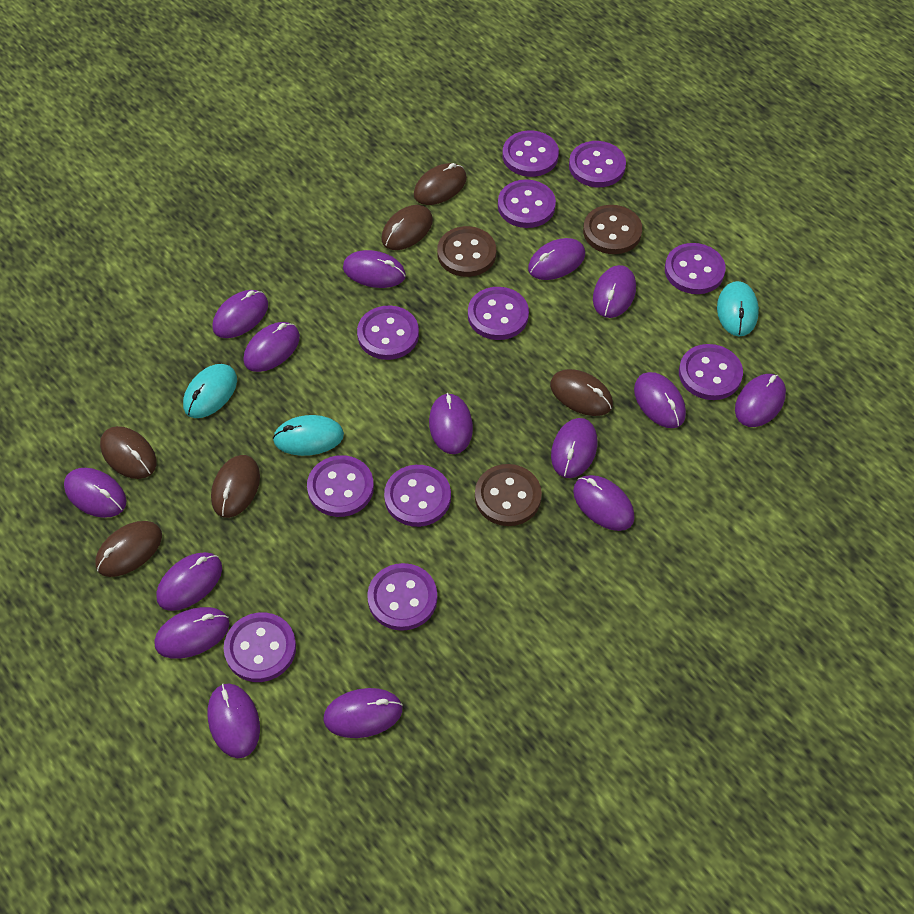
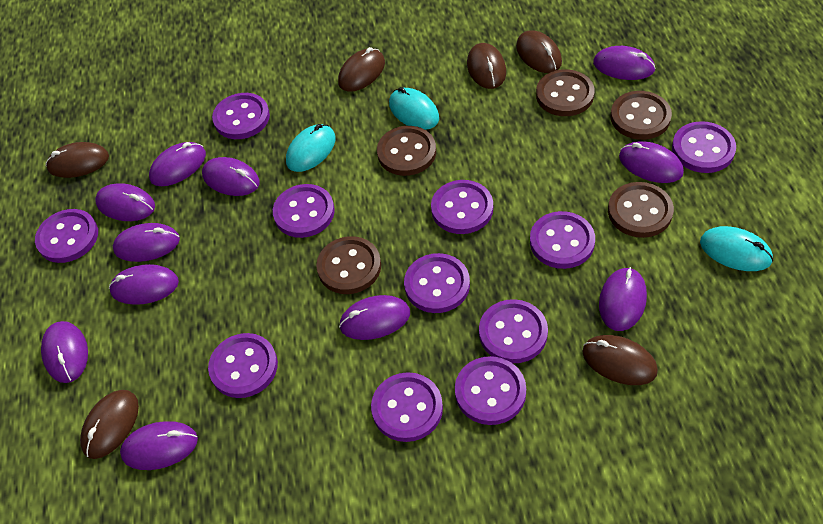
brown button: 3 -> 5
purple mouse: 15 -> 11

